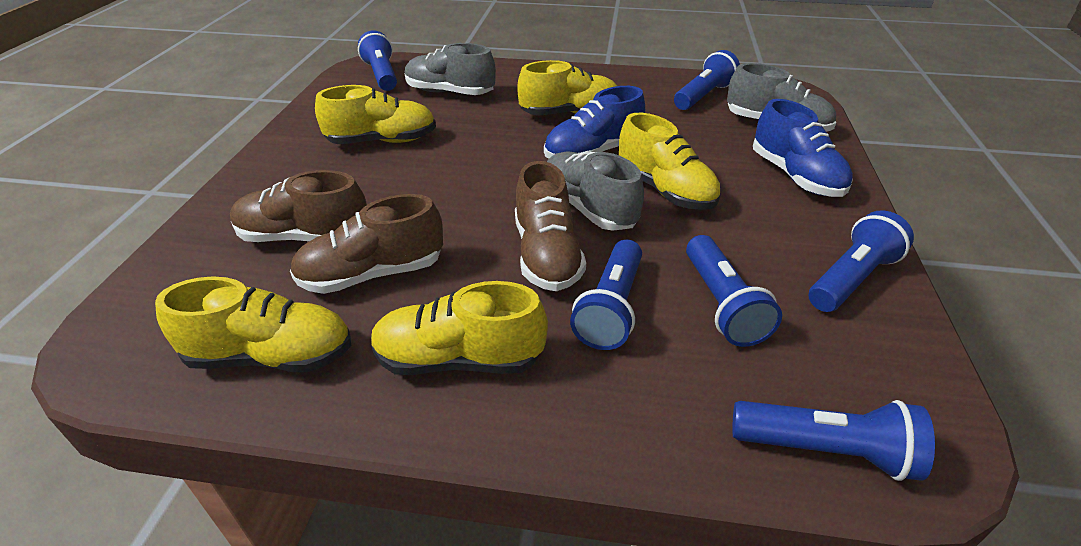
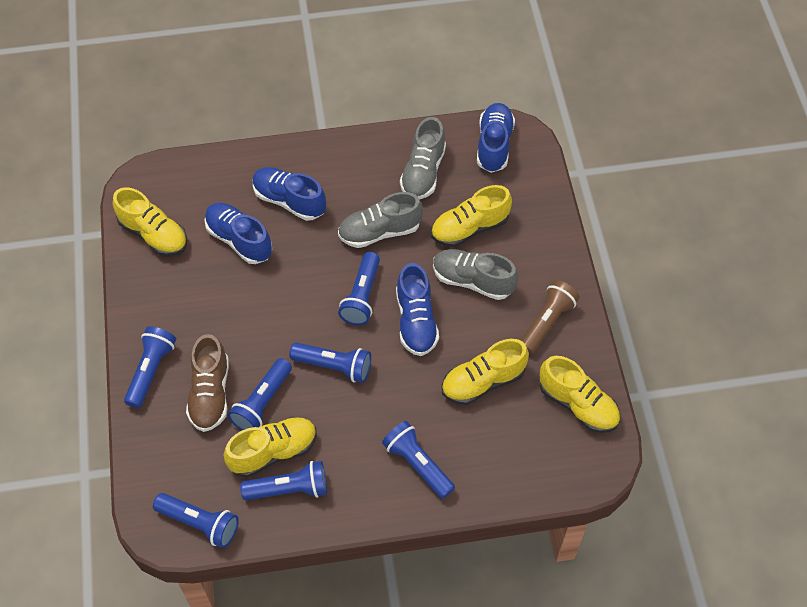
blue flashlight: 6 -> 7
blue shoe: 2 -> 4
brown flashlight: 0 -> 1
brown shoe: 3 -> 1

